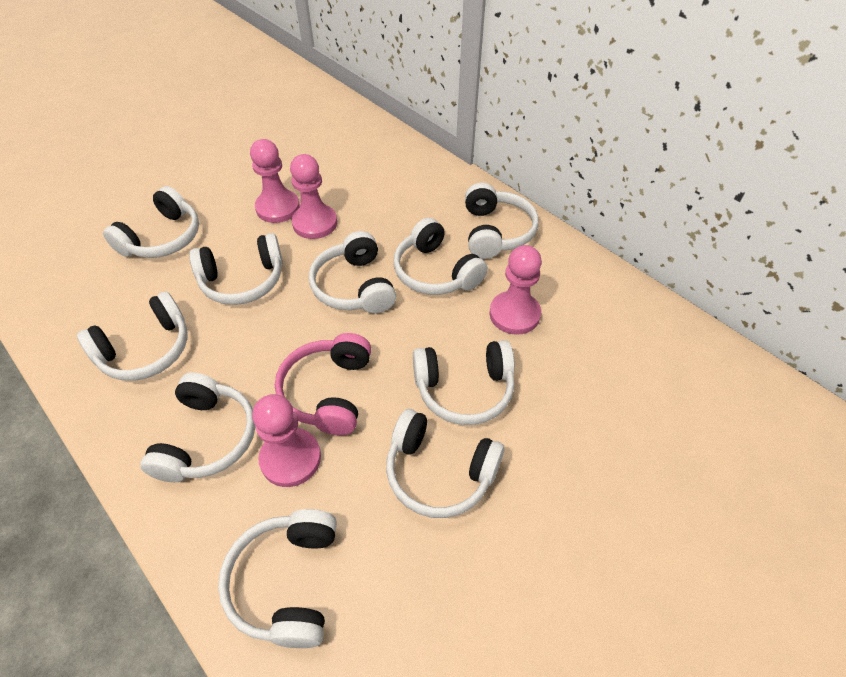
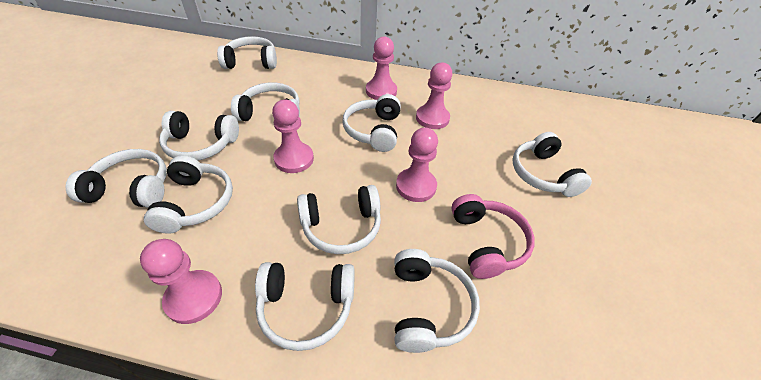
pink pawn: 4 -> 5

